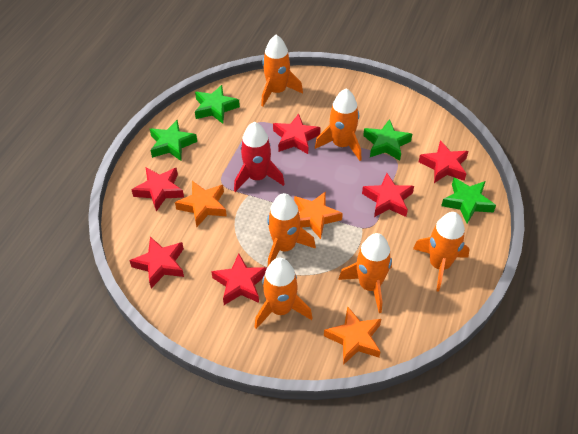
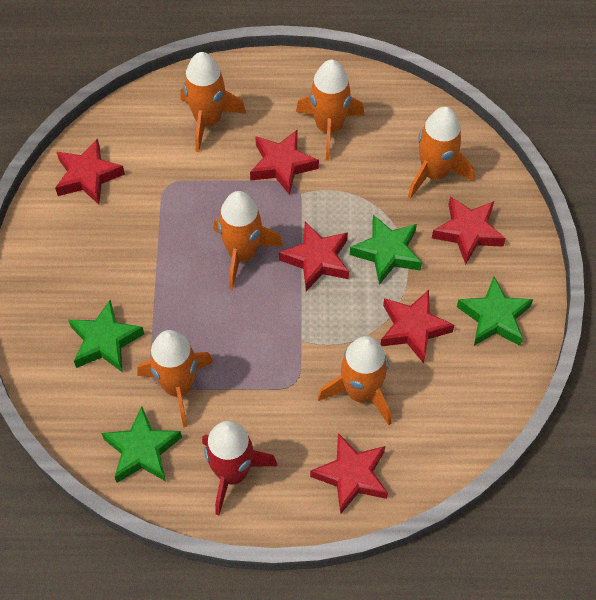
orange star: 3 -> 0

